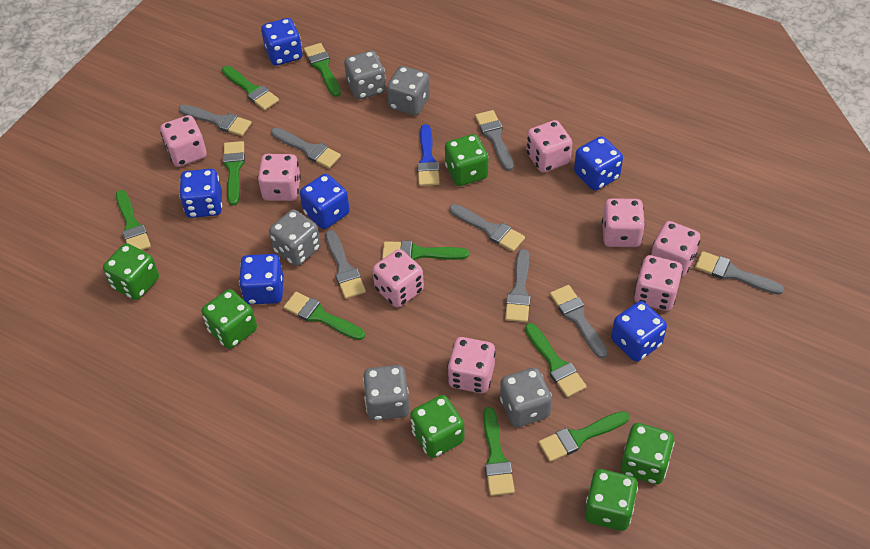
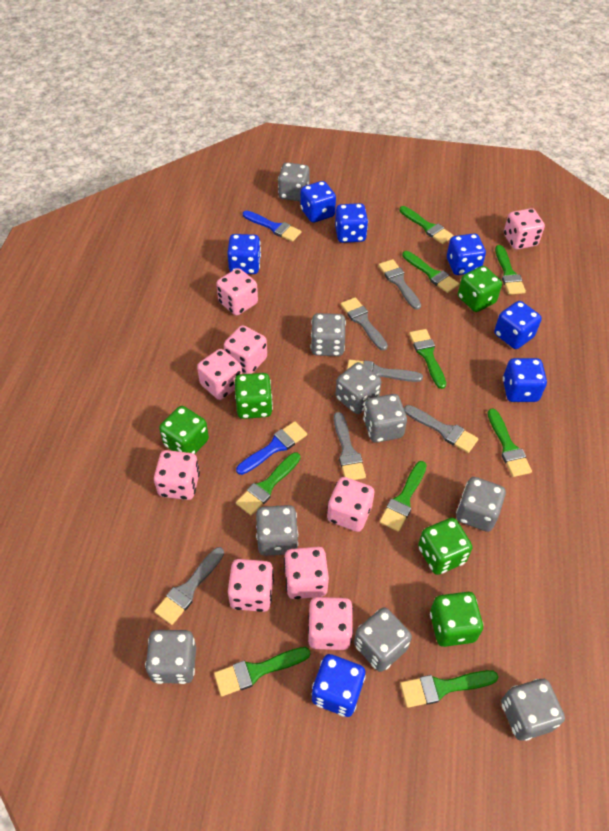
blue brush: 1 -> 2
blue dice: 6 -> 7
green dice: 6 -> 5
grey brush: 8 -> 6
grey dice: 5 -> 9
pink dice: 8 -> 9

